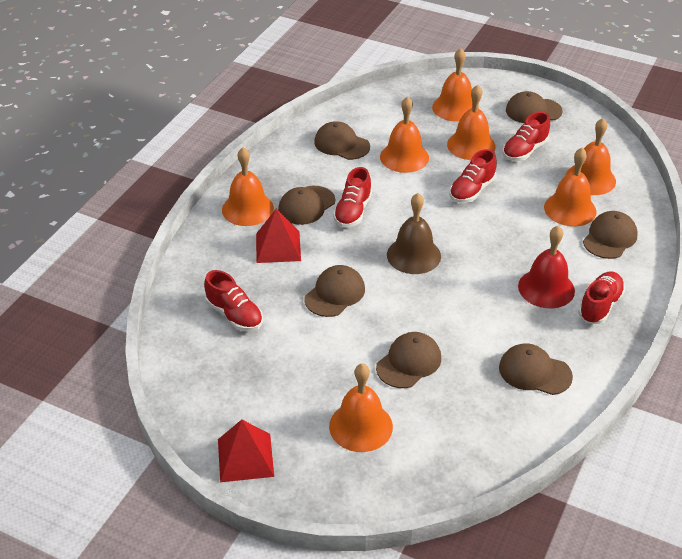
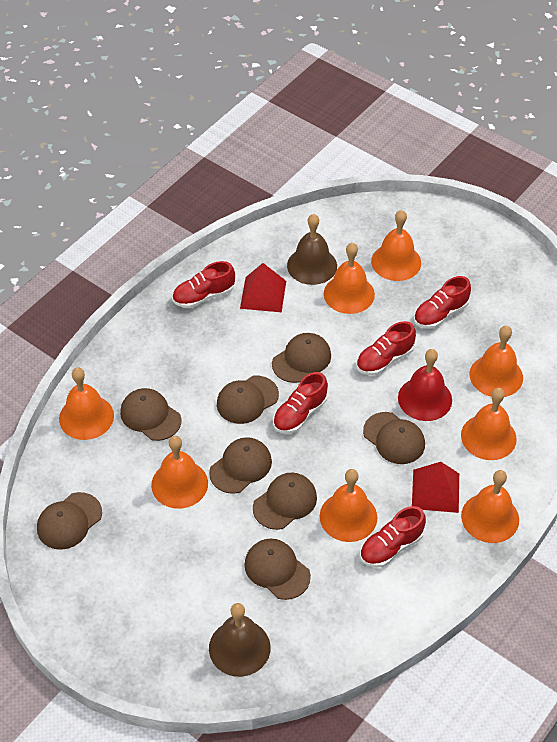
brown bell: 1 -> 2
brown cap: 7 -> 8
orange bell: 7 -> 8

